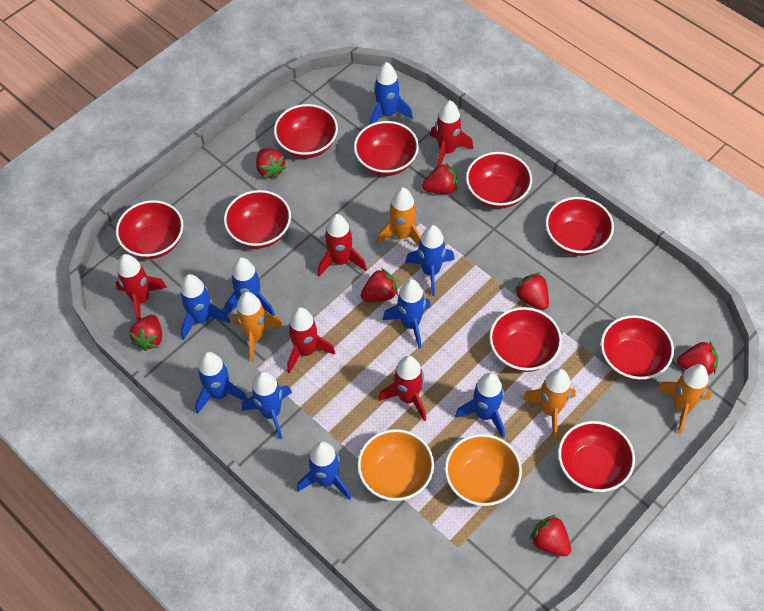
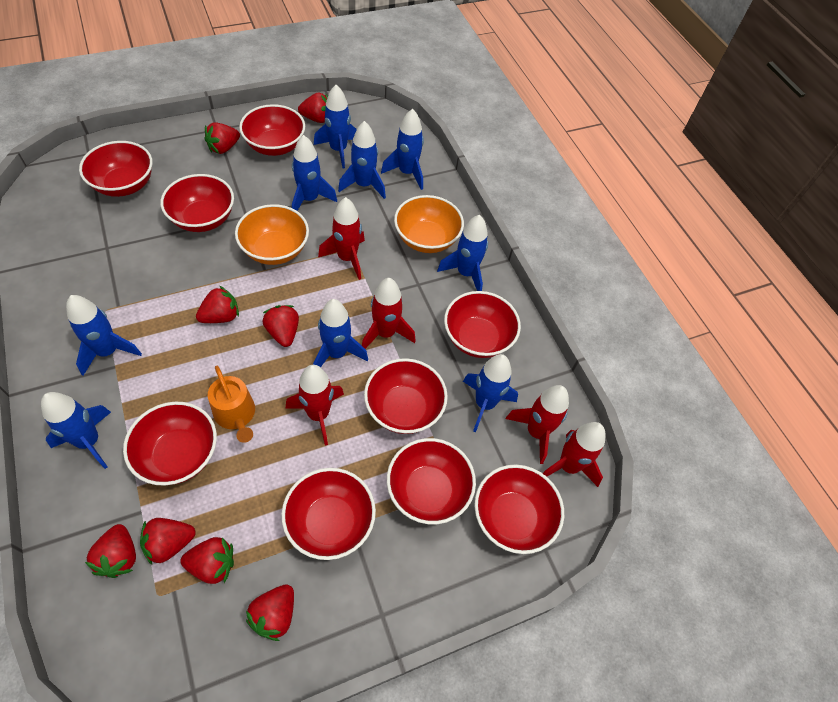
orange rocket: 4 -> 0
orange watering can: 0 -> 1
red strawberry: 7 -> 8

